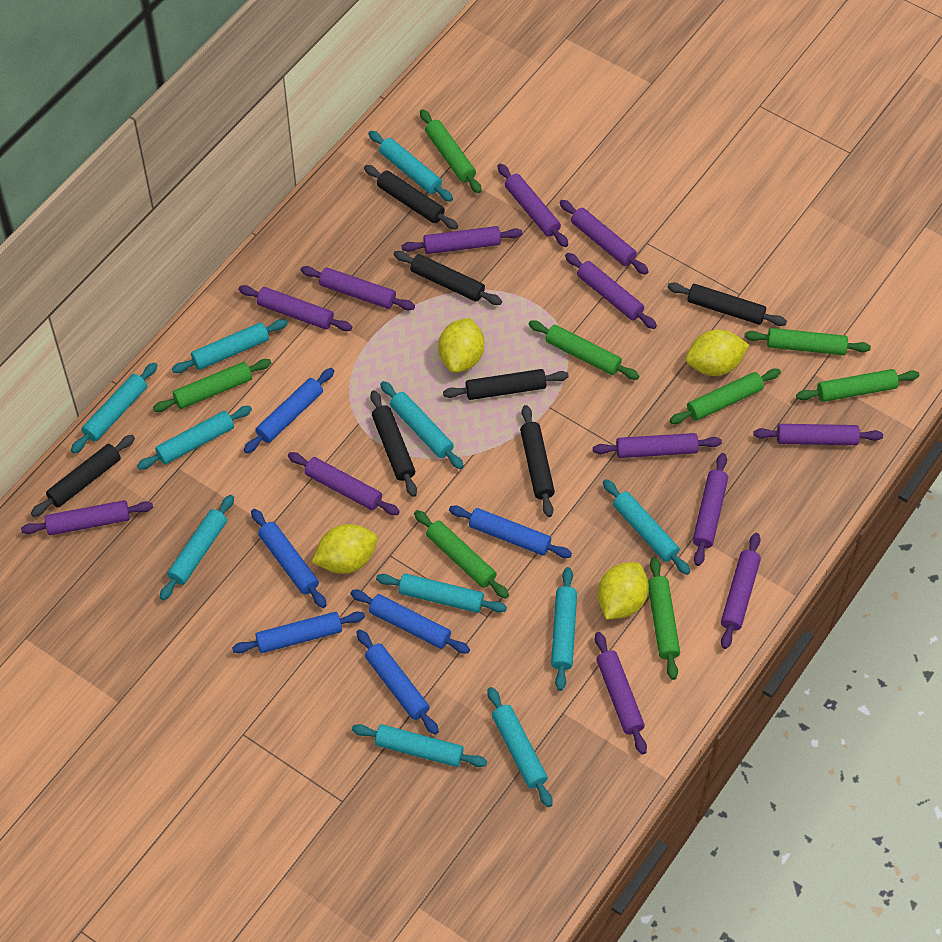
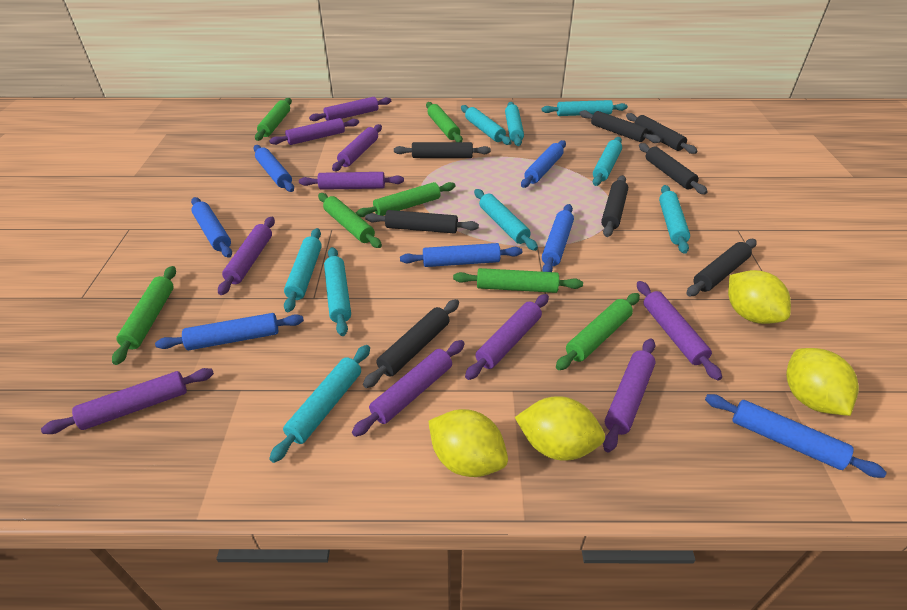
black rolling pin: 7 -> 8
blue rolling pin: 6 -> 7
green rolling pin: 8 -> 7
purple rolling pin: 13 -> 10
turquoise rolling pin: 11 -> 9

